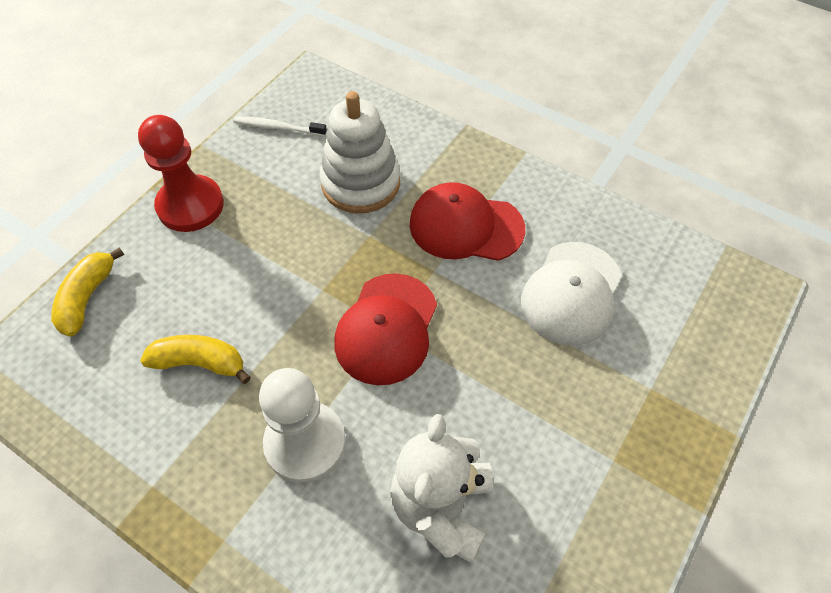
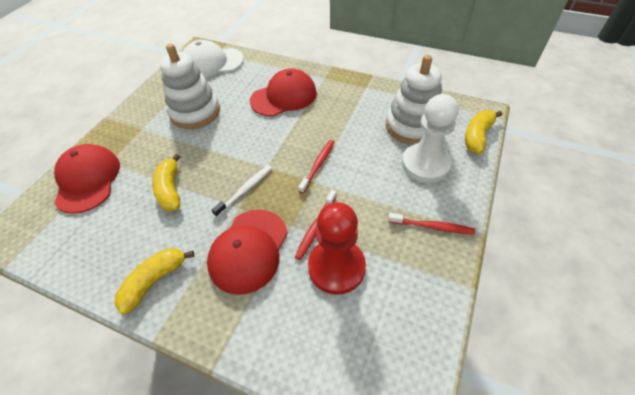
red cap: 2 -> 3
red toothbrush: 0 -> 3
white stacking toy: 1 -> 2
white teddy bear: 1 -> 0
yellow banana: 2 -> 3

